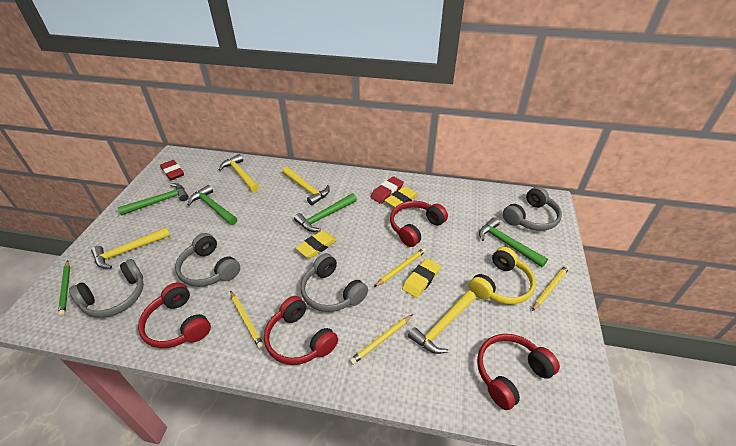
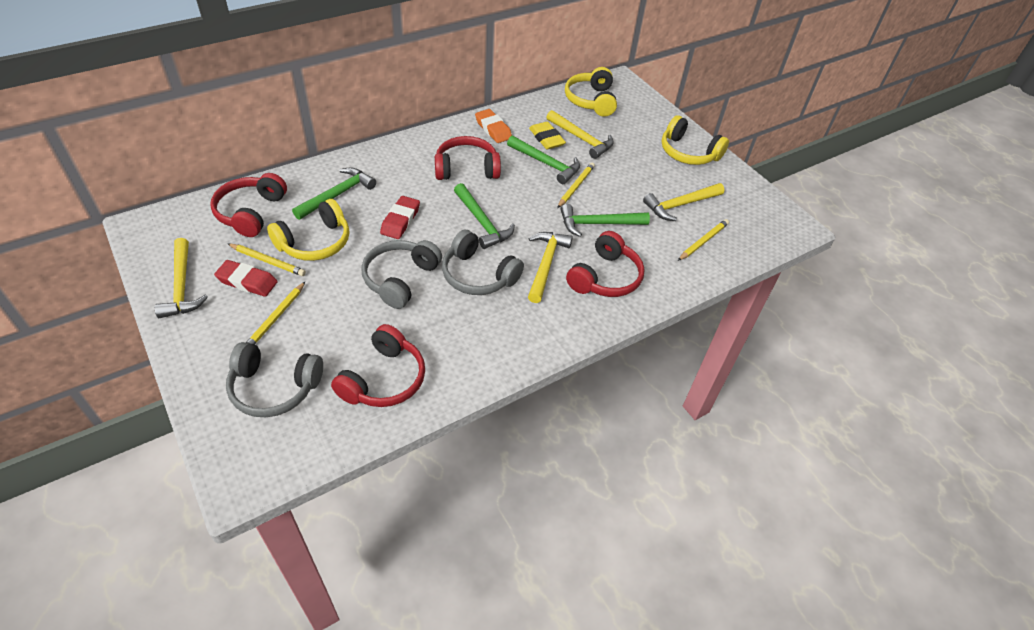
green pencil: 1 -> 0
grey headphones: 4 -> 3
orange eraser: 0 -> 1
yellow eraser: 3 -> 1
yellow headphones: 1 -> 3

